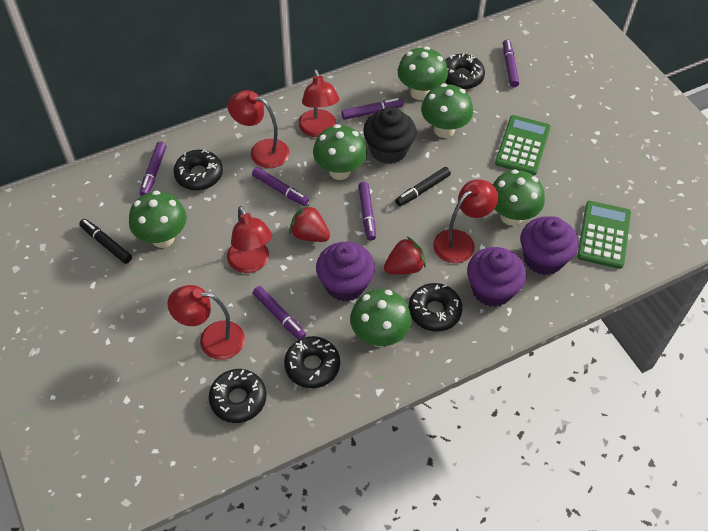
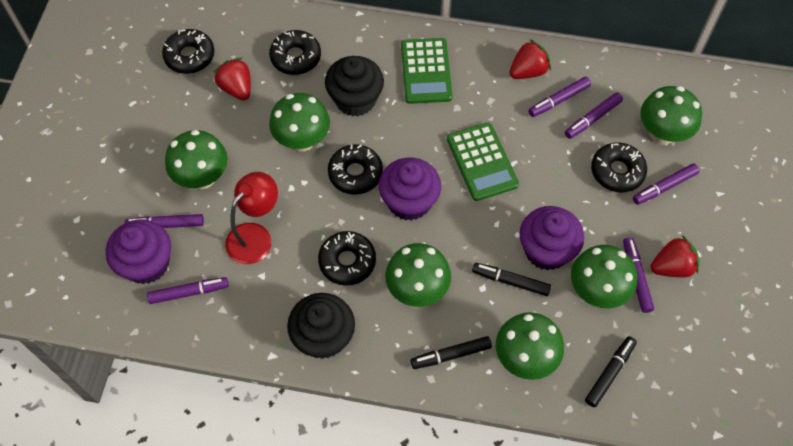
black cupcake: 1 -> 2
black marker: 2 -> 3
red lamp: 5 -> 1
red strawberry: 2 -> 3

